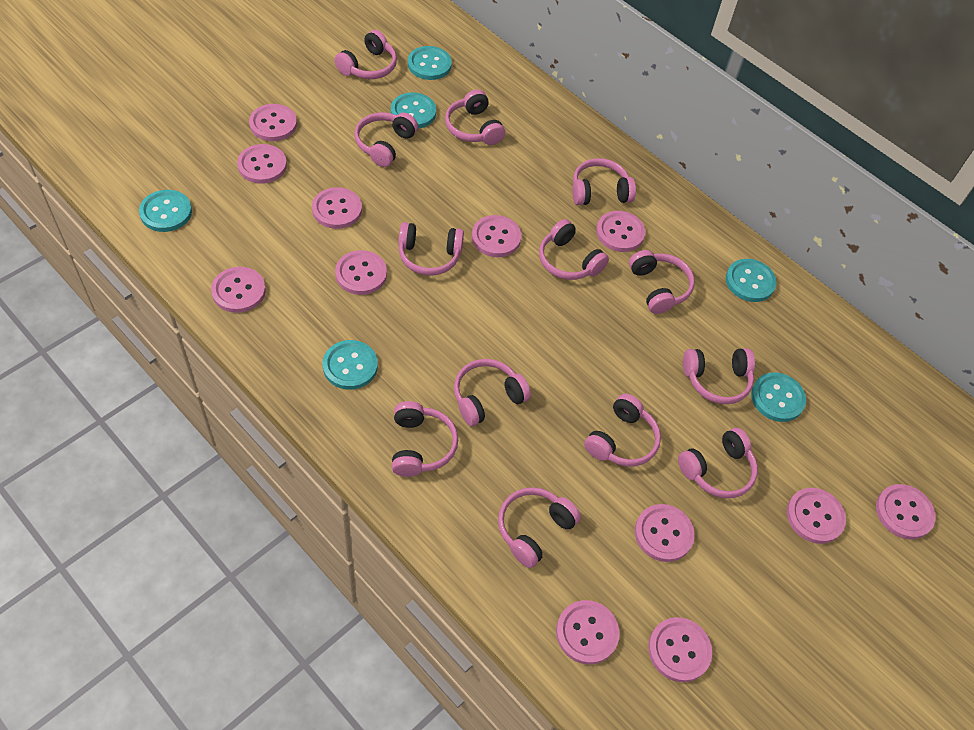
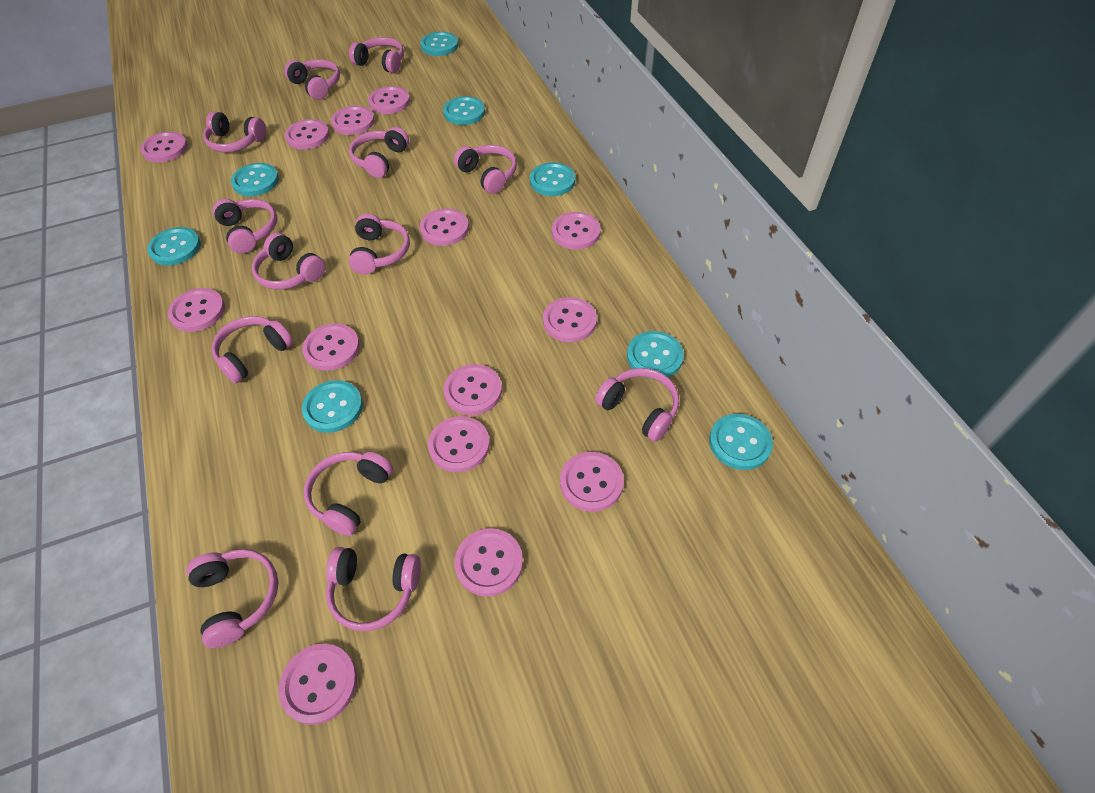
pink button: 12 -> 14
turquoise button: 6 -> 8

